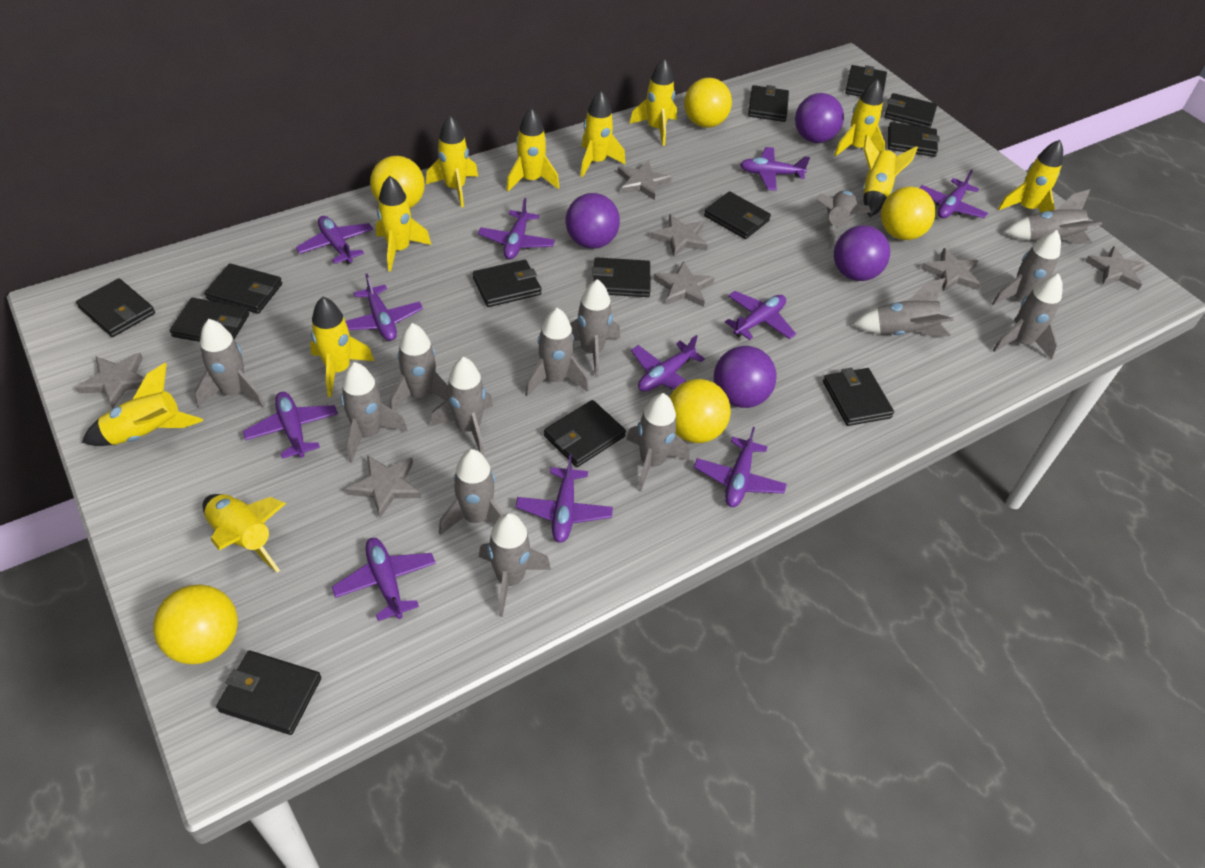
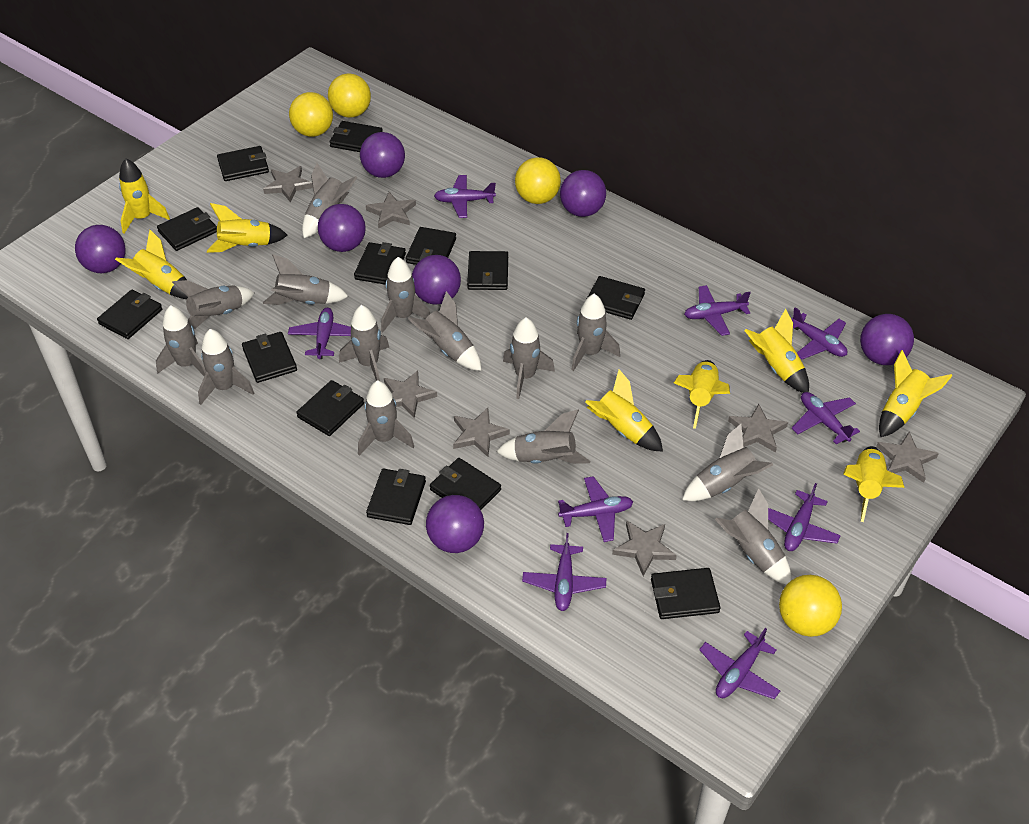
purple ball: 4 -> 7
purple plane: 11 -> 9
yellow ball: 5 -> 4
yellow rocket: 11 -> 8

